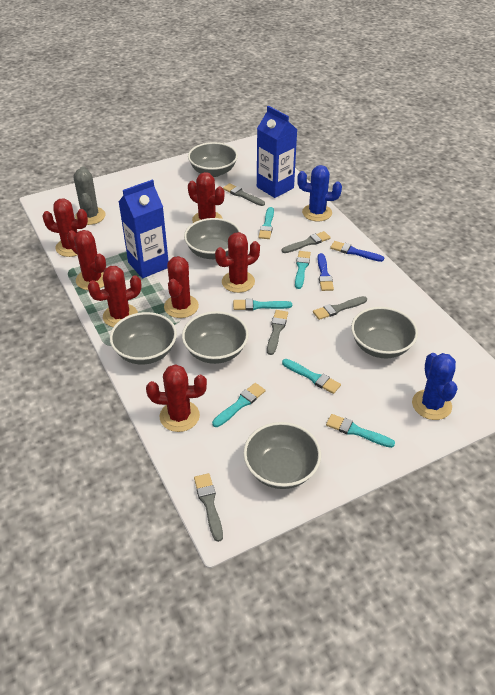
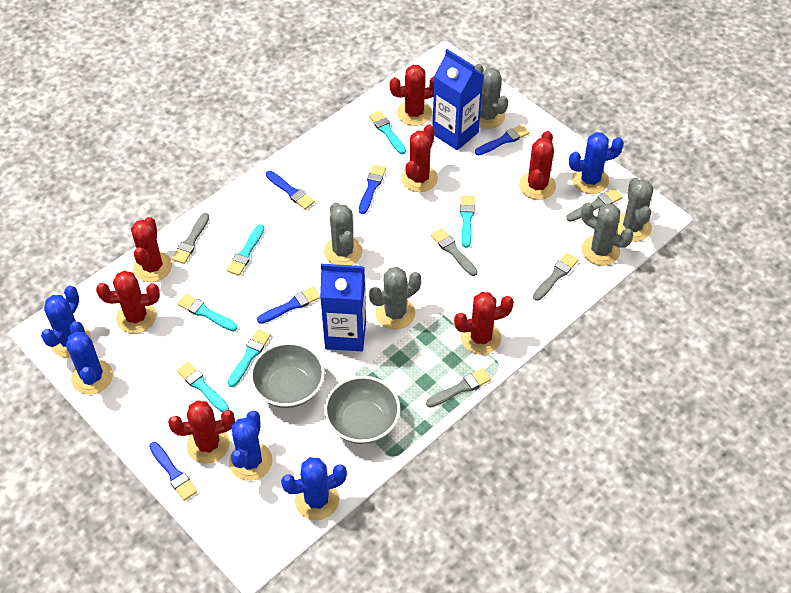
blue brush: 2 -> 5
blue cactus: 2 -> 5
grey bowl: 6 -> 2
grey cactus: 1 -> 5

